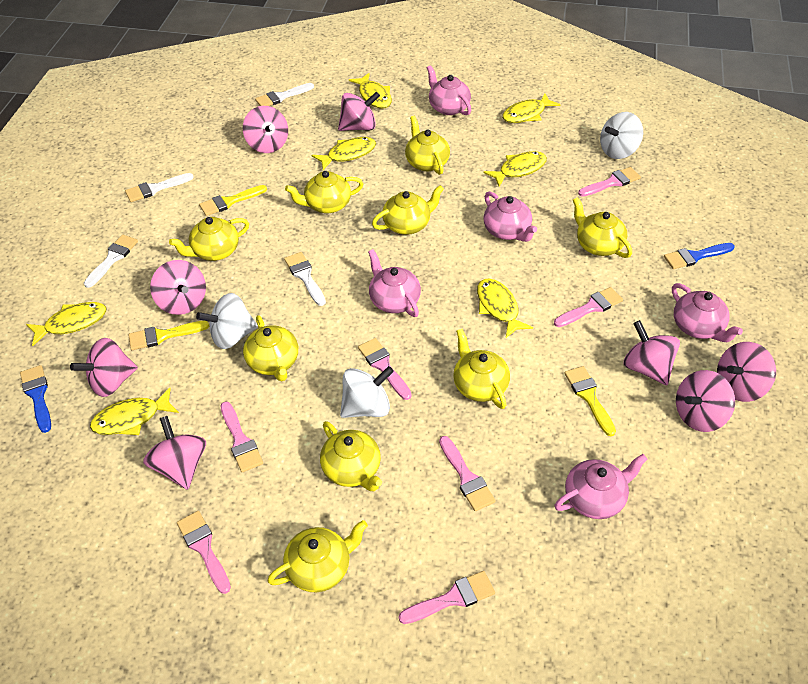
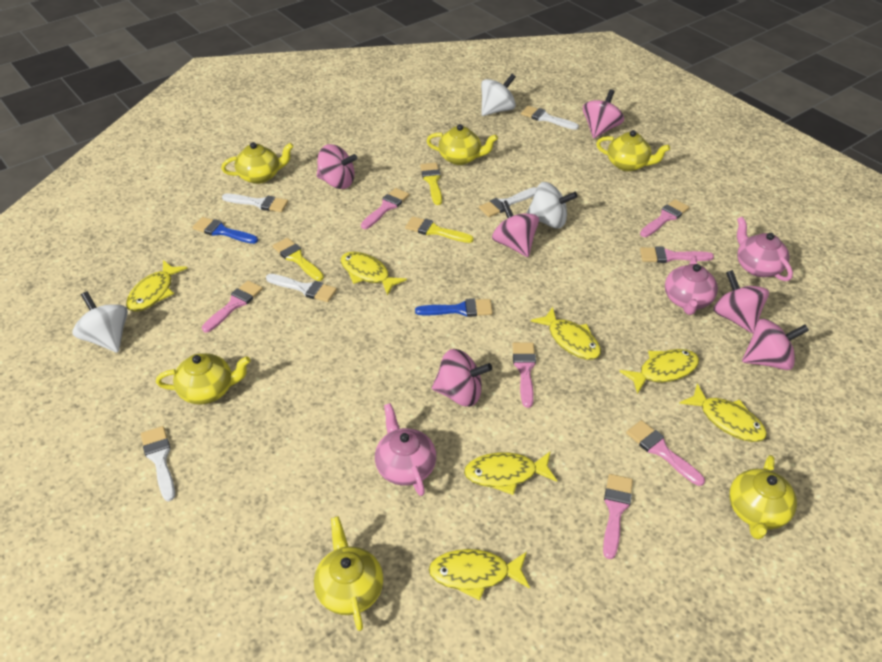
pink spinning top: 8 -> 6
pink teapot: 5 -> 3
white brush: 4 -> 5
yellow teapot: 9 -> 6

